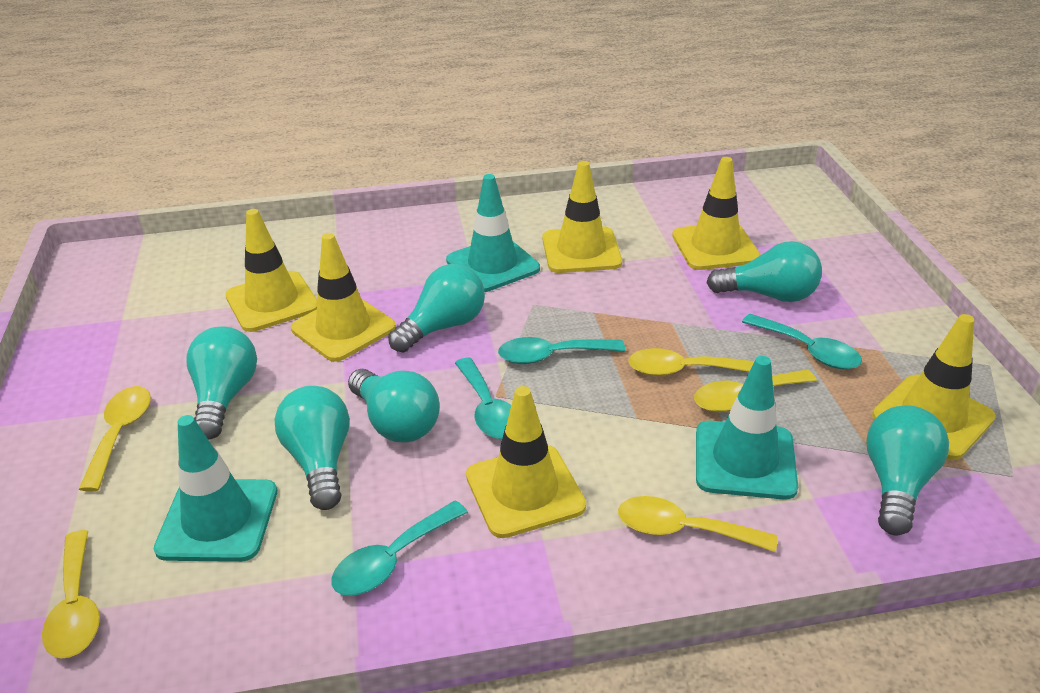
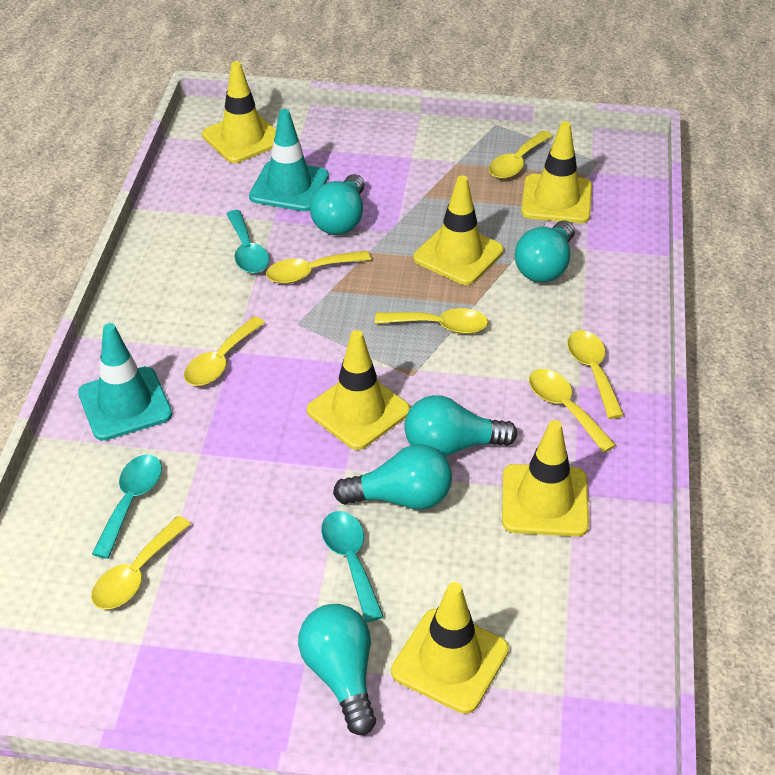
turquoise light bulb: 6 -> 5
turquoise spoon: 4 -> 3
turquoise traffic cone: 3 -> 2
yellow spoon: 5 -> 7

